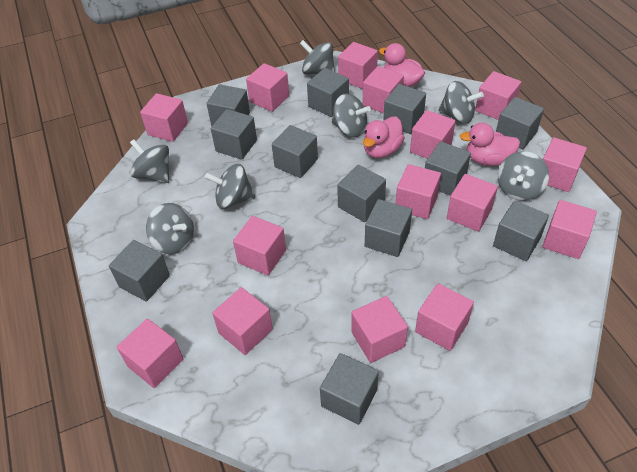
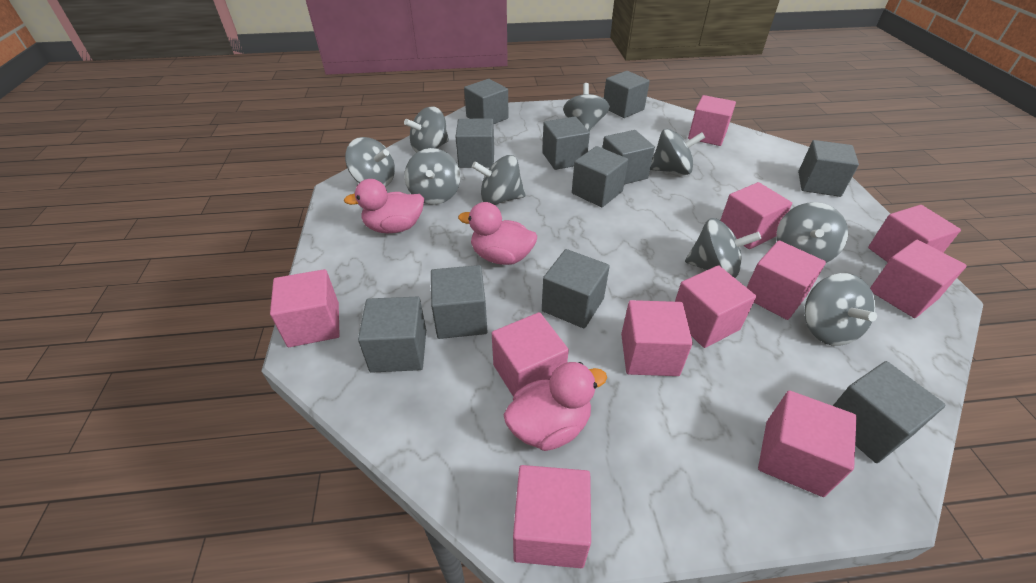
grey cube: 12 -> 11
grey spinning top: 7 -> 9
pink cube: 15 -> 11

